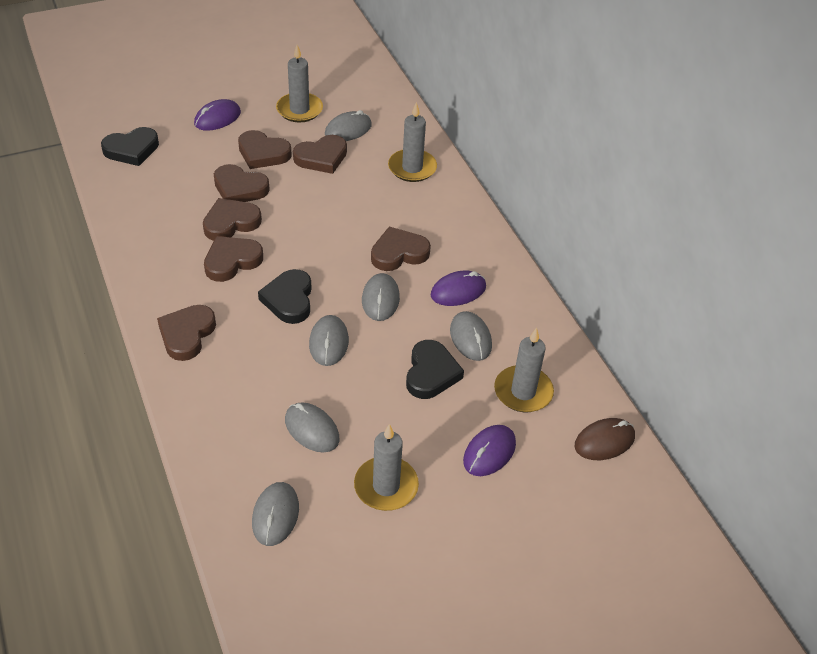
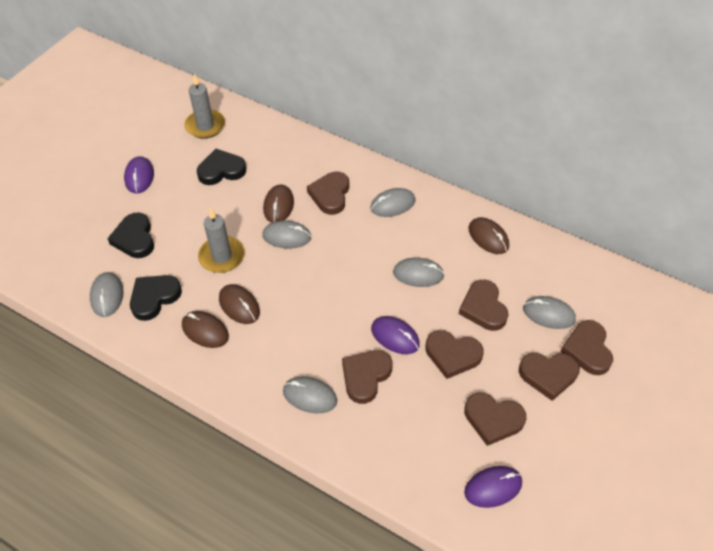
brown mouse: 1 -> 4
grey candle: 4 -> 2

